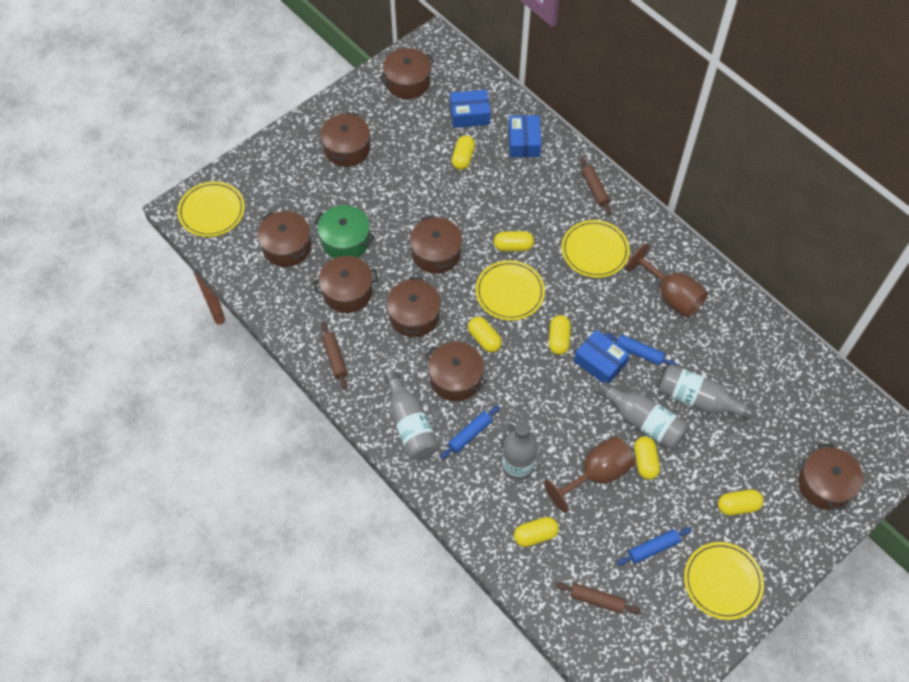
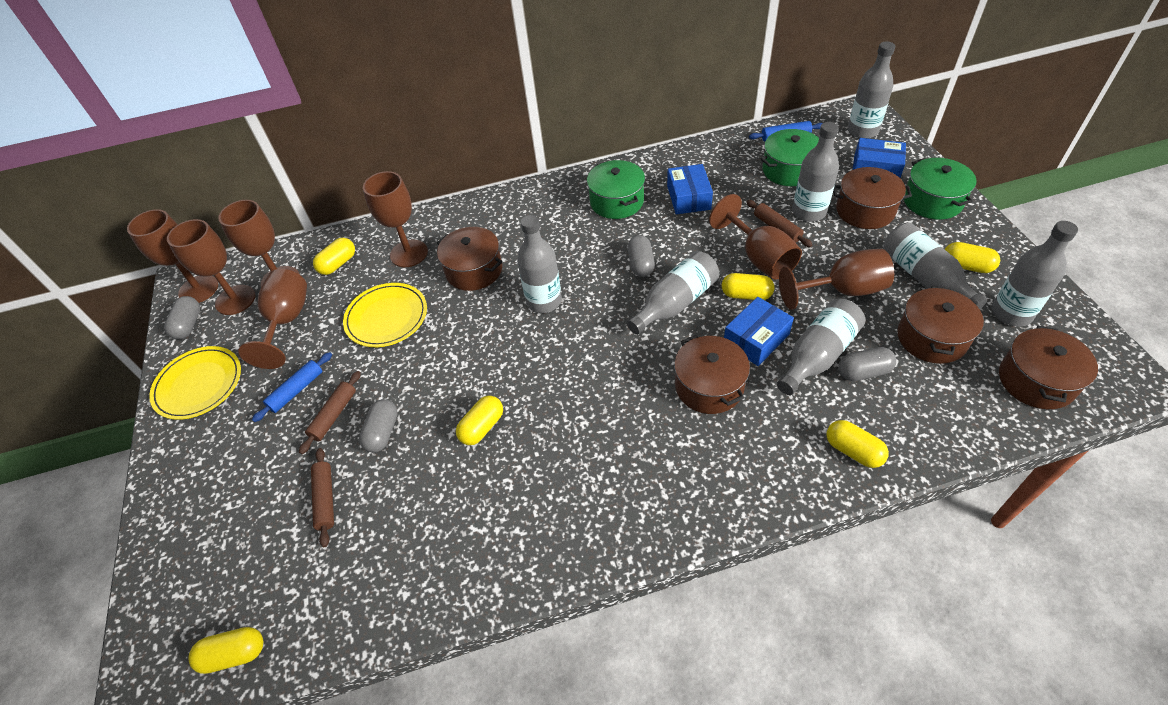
blue rolling pin: 3 -> 2
brown goblet: 2 -> 7
brown pot: 8 -> 5
green pot: 1 -> 3
grey bottle: 4 -> 7
grey capsule: 0 -> 4
yellow capsule: 7 -> 6
yellow plate: 4 -> 2

